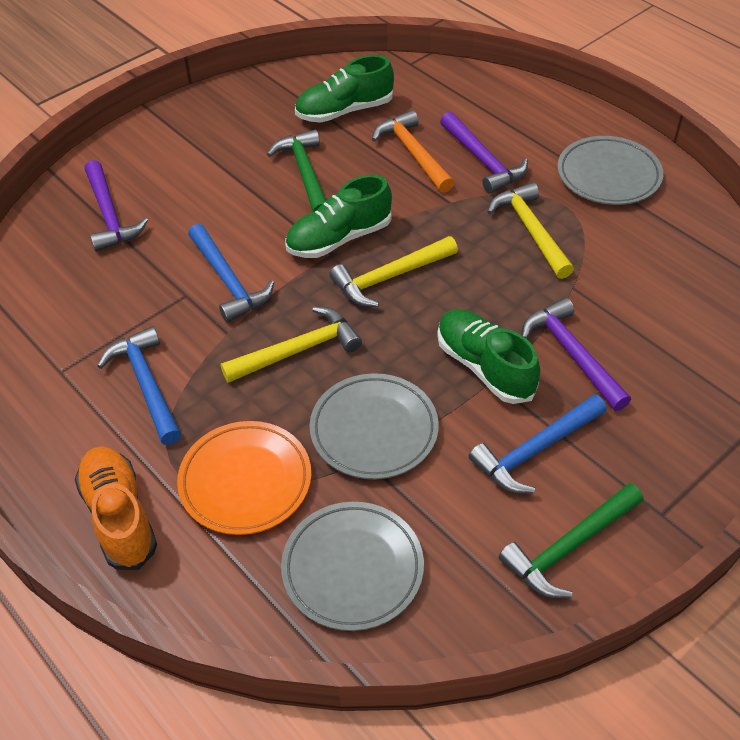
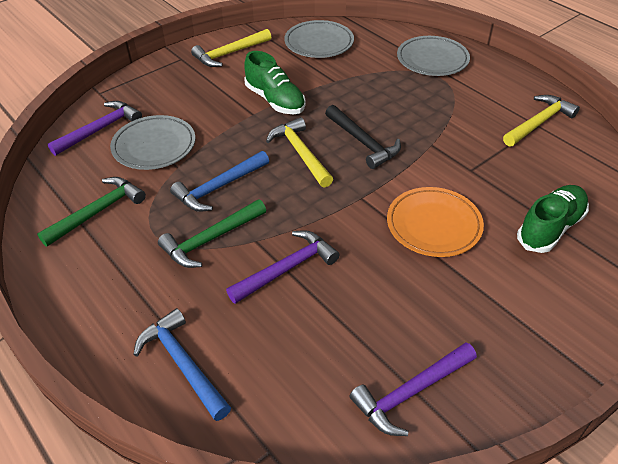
black hammer: 0 -> 1
blue hammer: 3 -> 2
green shoe: 3 -> 2
orange hammer: 1 -> 0
orange shoe: 1 -> 0

